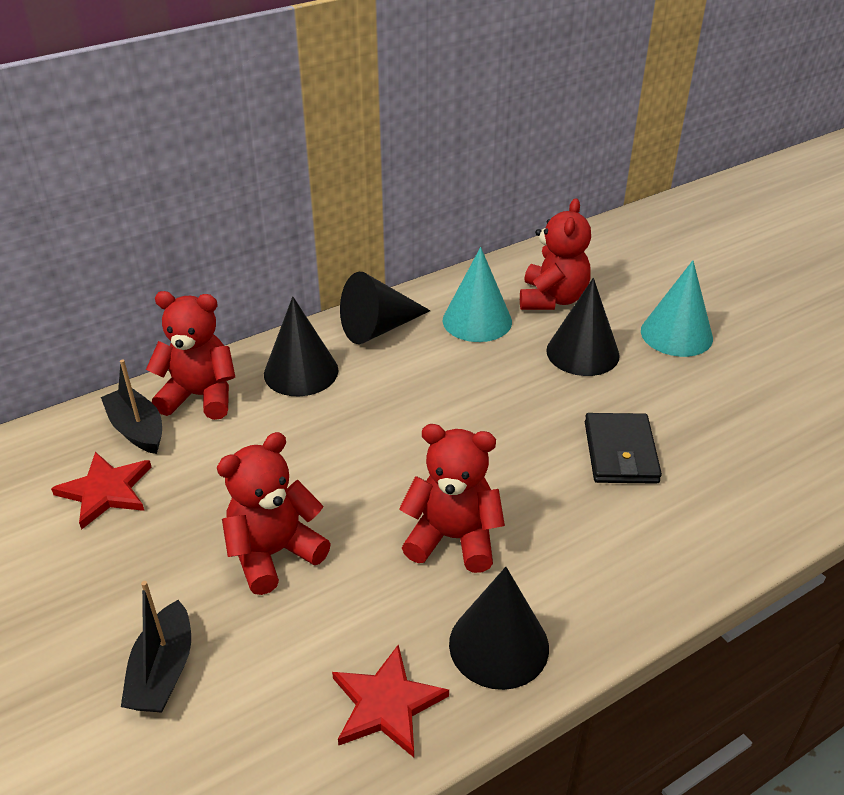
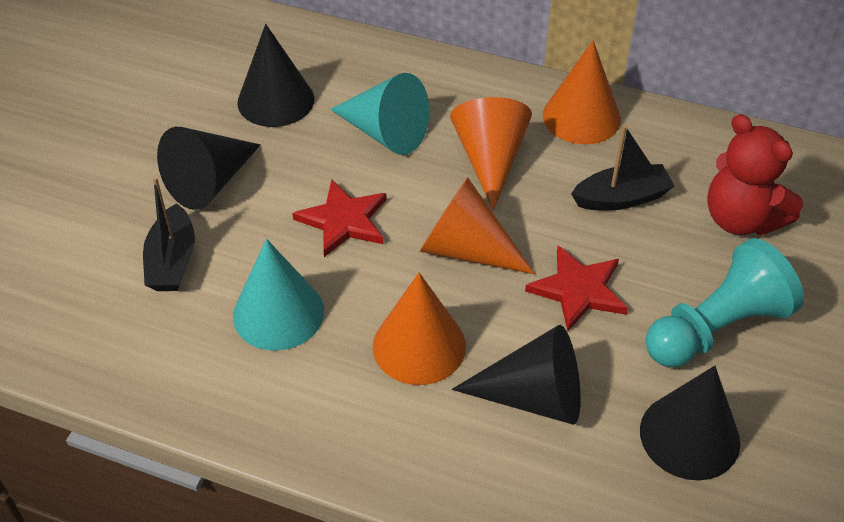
black wallet: 1 -> 0
orange cone: 0 -> 4
red teddy bear: 4 -> 1
turquoise pawn: 0 -> 1

